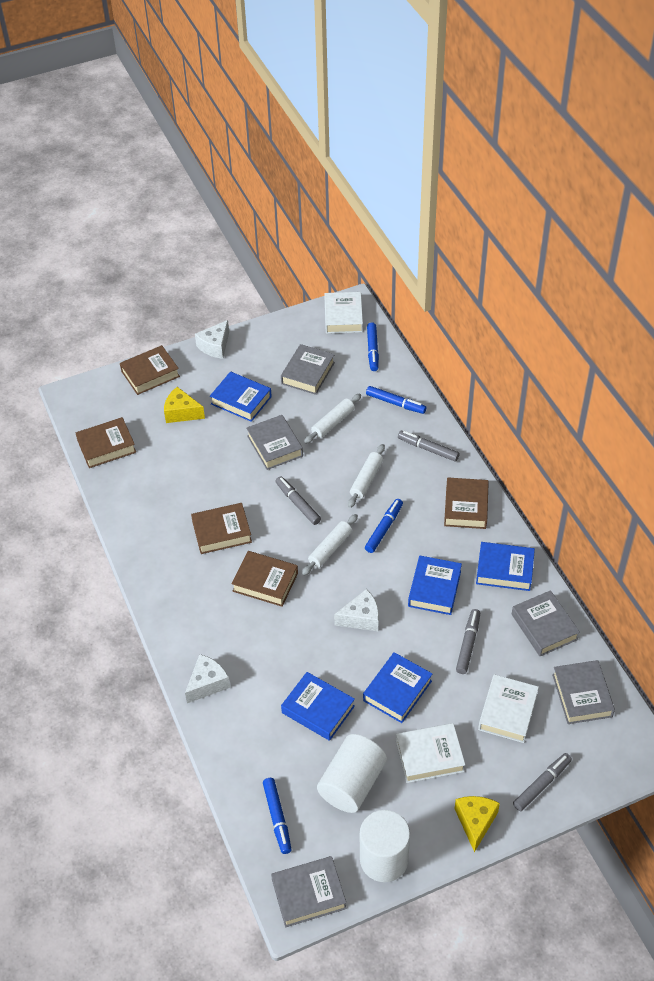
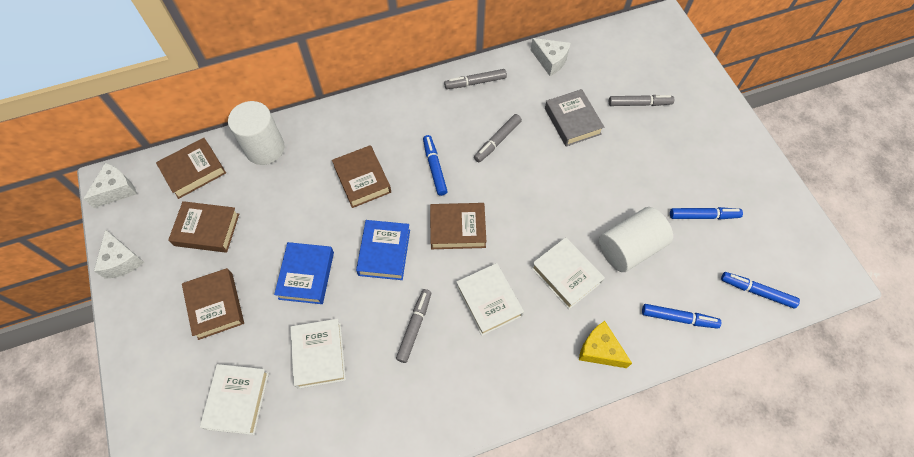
blue book: 5 -> 2
grey book: 5 -> 1
white book: 3 -> 4
white rolling pin: 3 -> 0
yellow cheese: 2 -> 1

